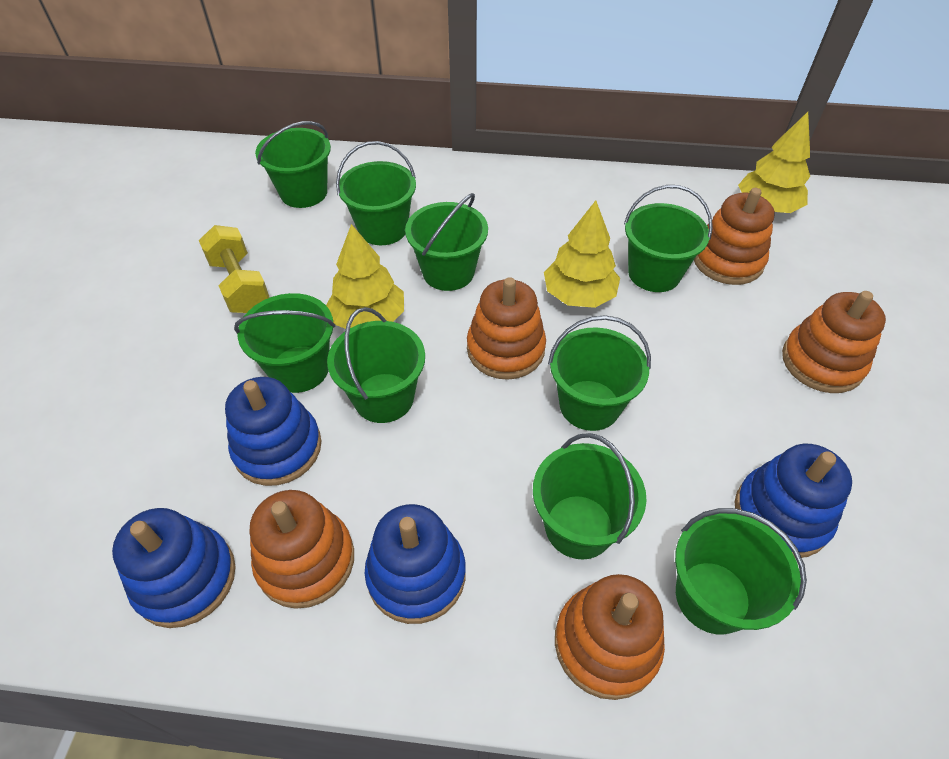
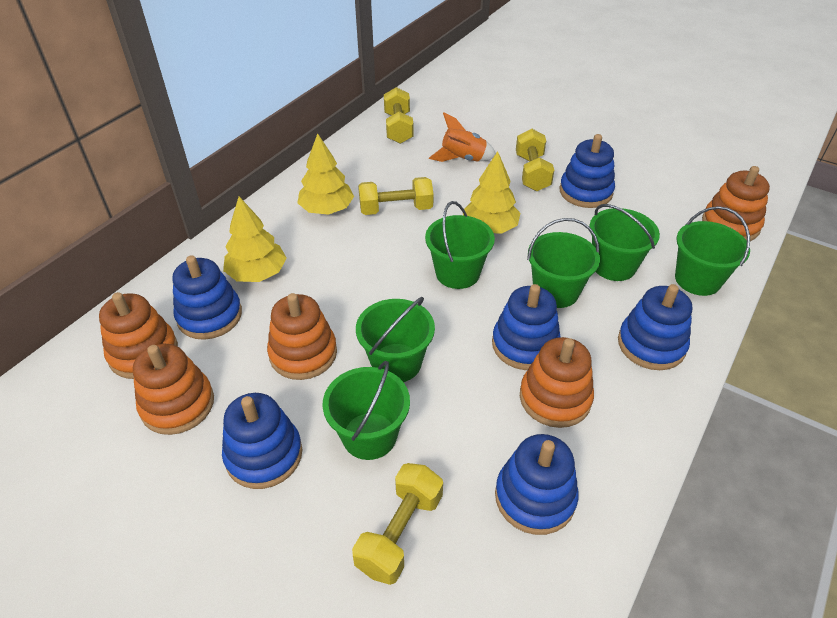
blue stacking toy: 4 -> 6
green bucket: 9 -> 6
orange rocket: 0 -> 1
yellow dumbbell: 1 -> 4

